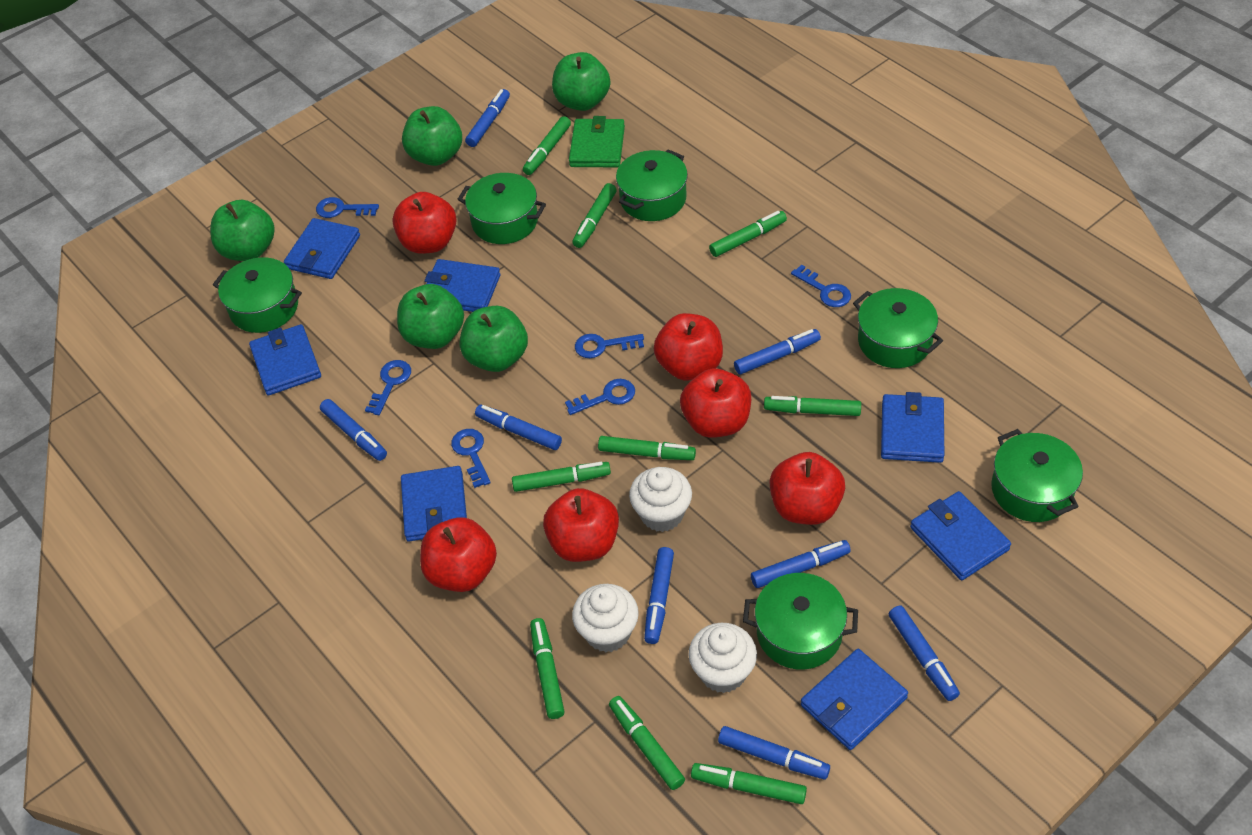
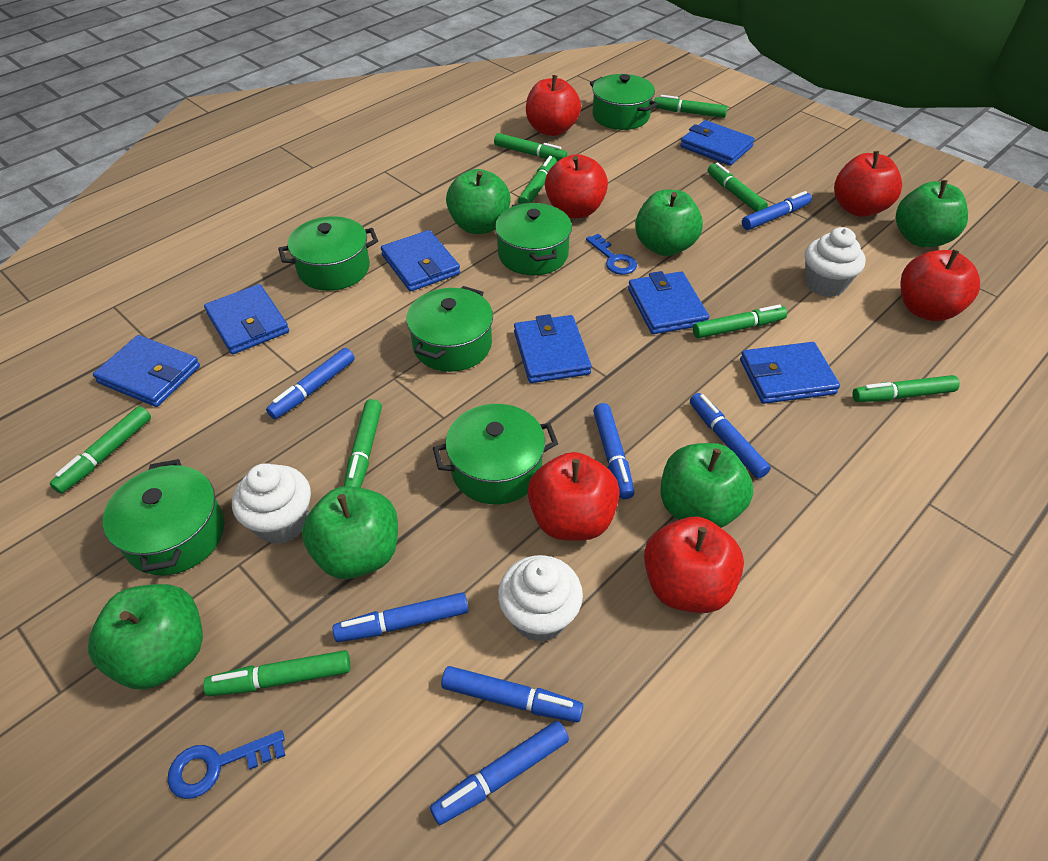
blue key: 6 -> 2
blue marker: 8 -> 7
green apple: 5 -> 6
green wallet: 1 -> 0

